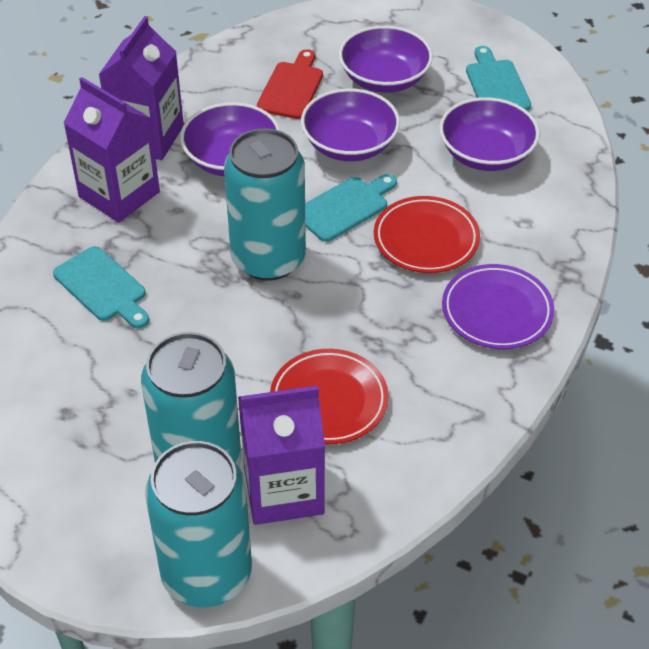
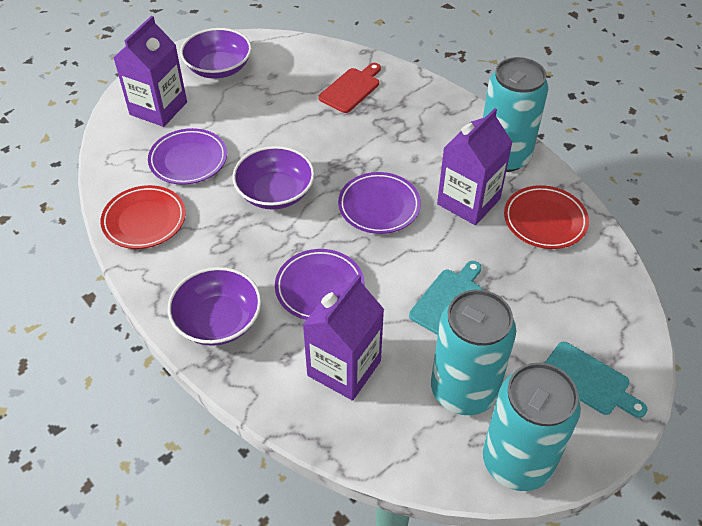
purple bowl: 4 -> 3
purple plate: 1 -> 3
turquoise cutting board: 3 -> 2

